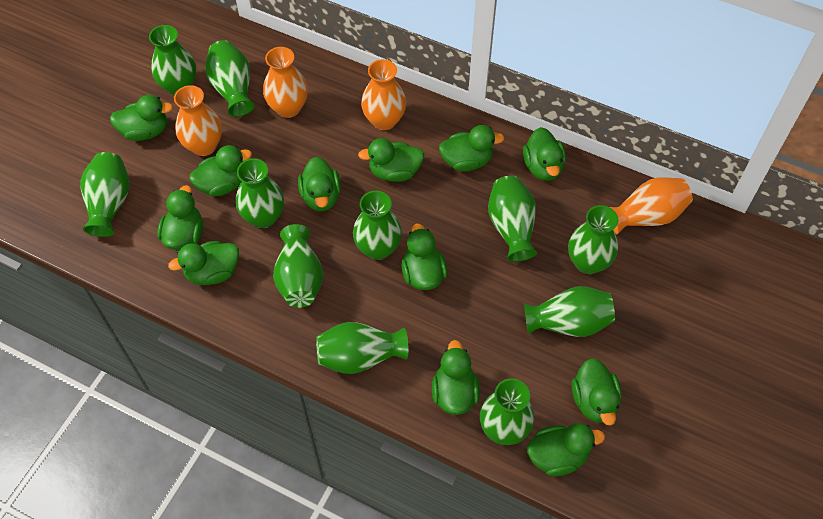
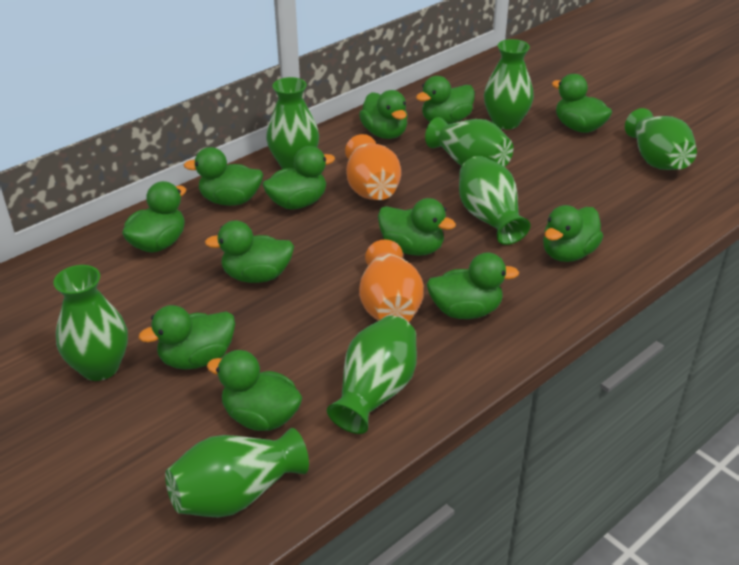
green vase: 11 -> 8
orange vase: 4 -> 2

